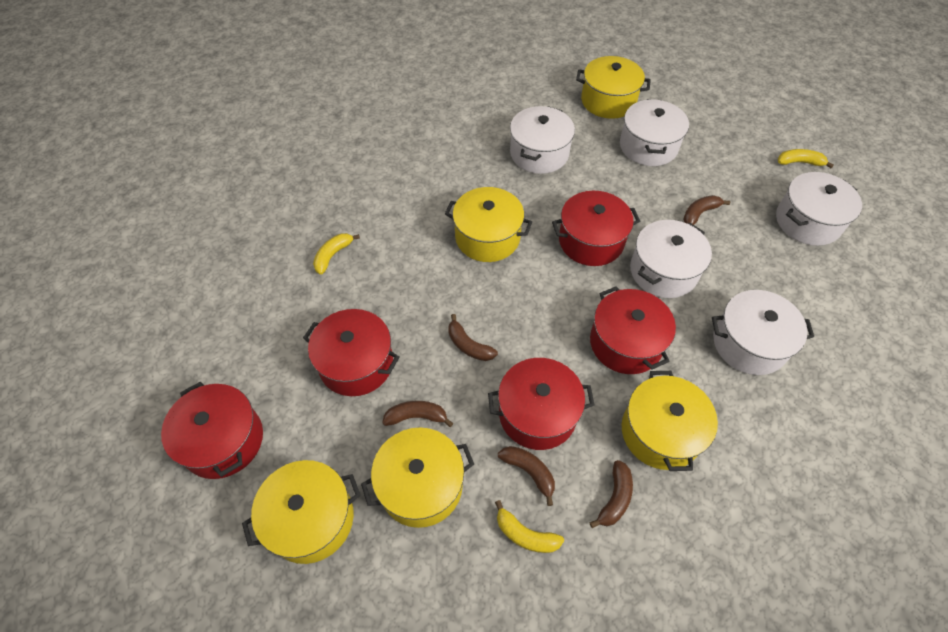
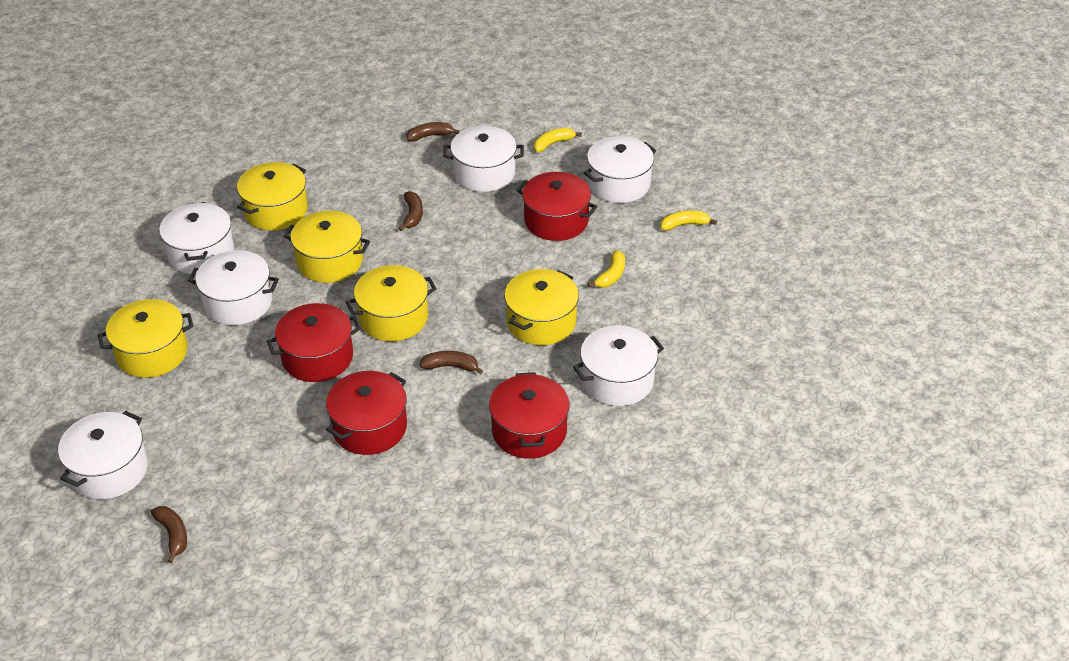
brown banana: 5 -> 4
red pot: 5 -> 4
white pot: 5 -> 6

